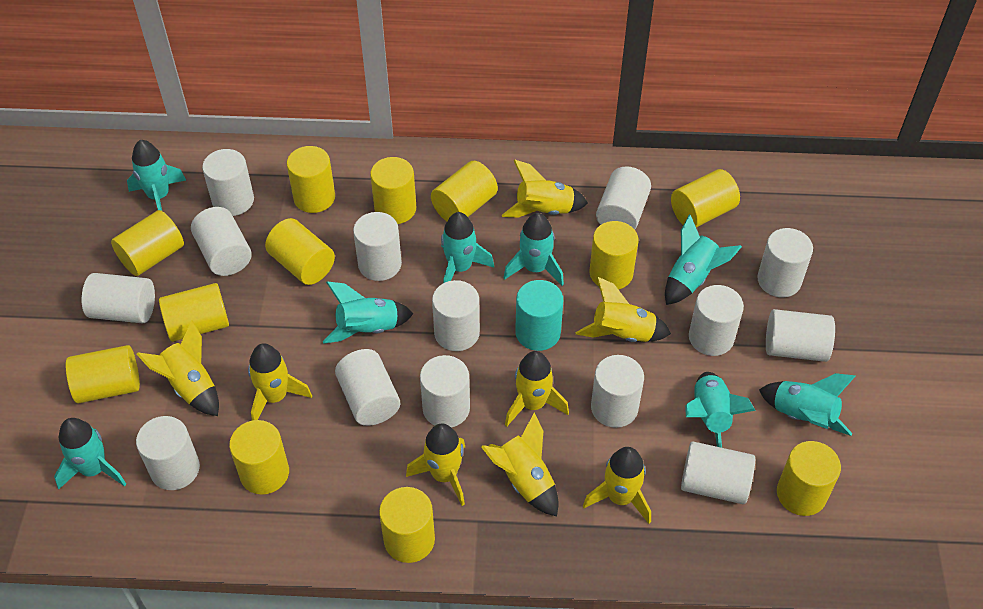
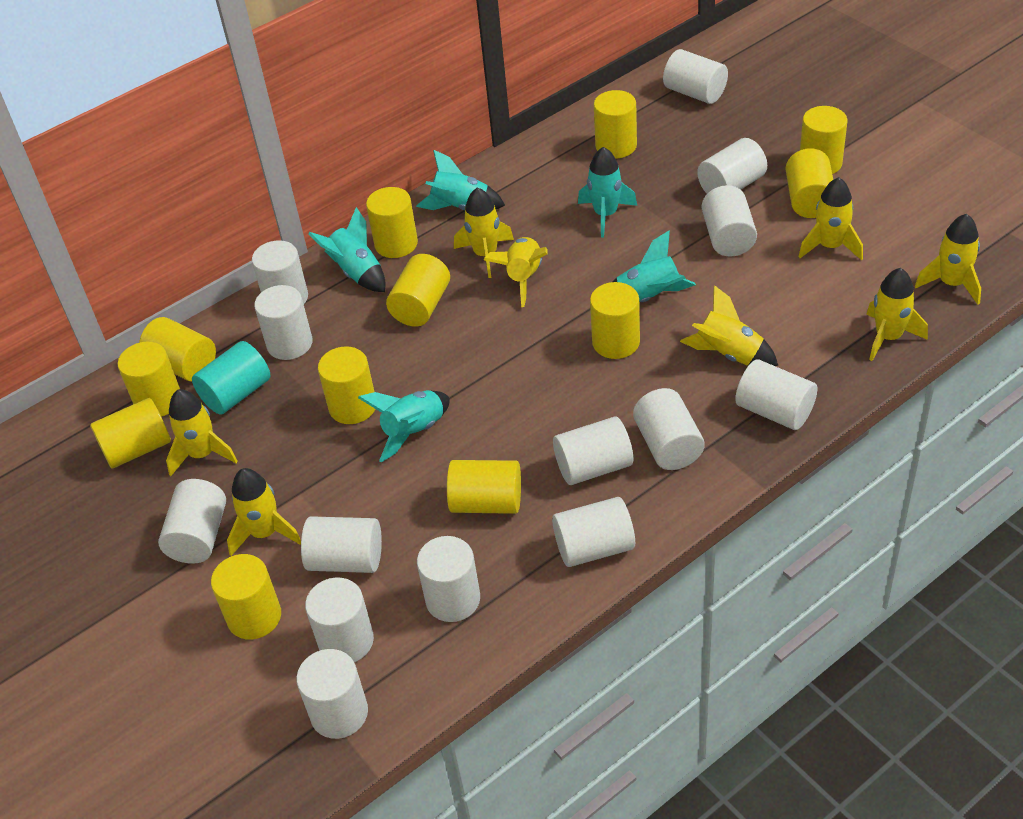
turquoise rocket: 8 -> 5

